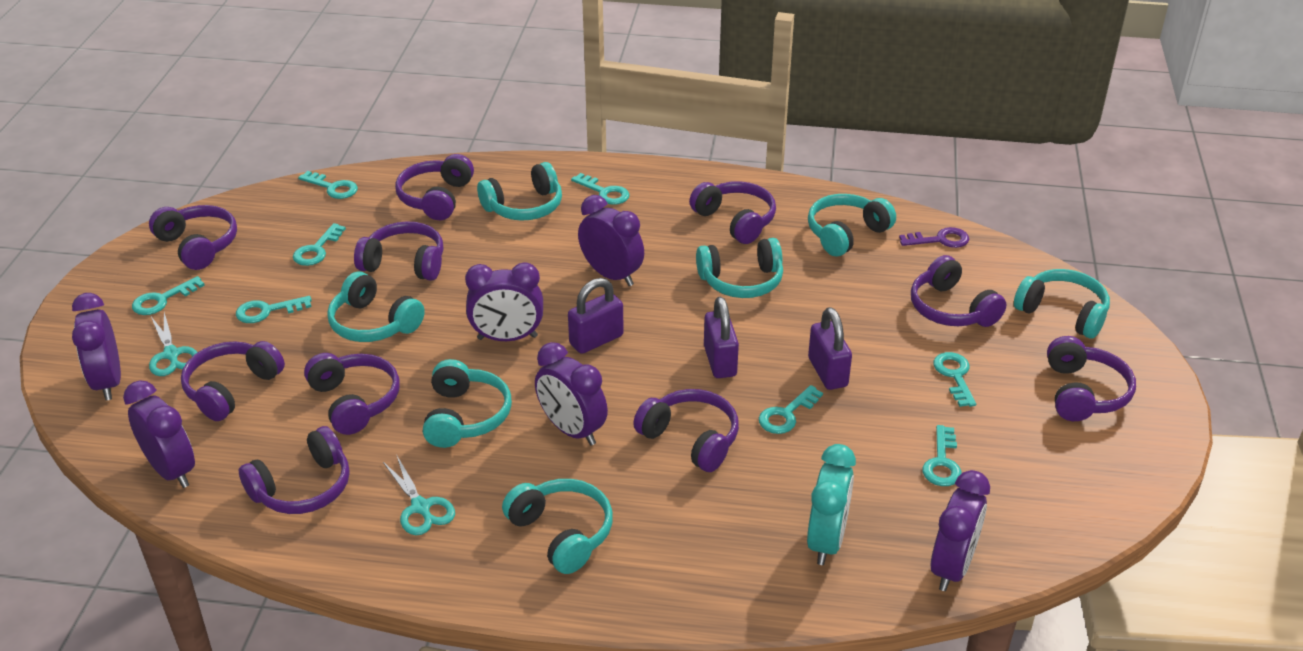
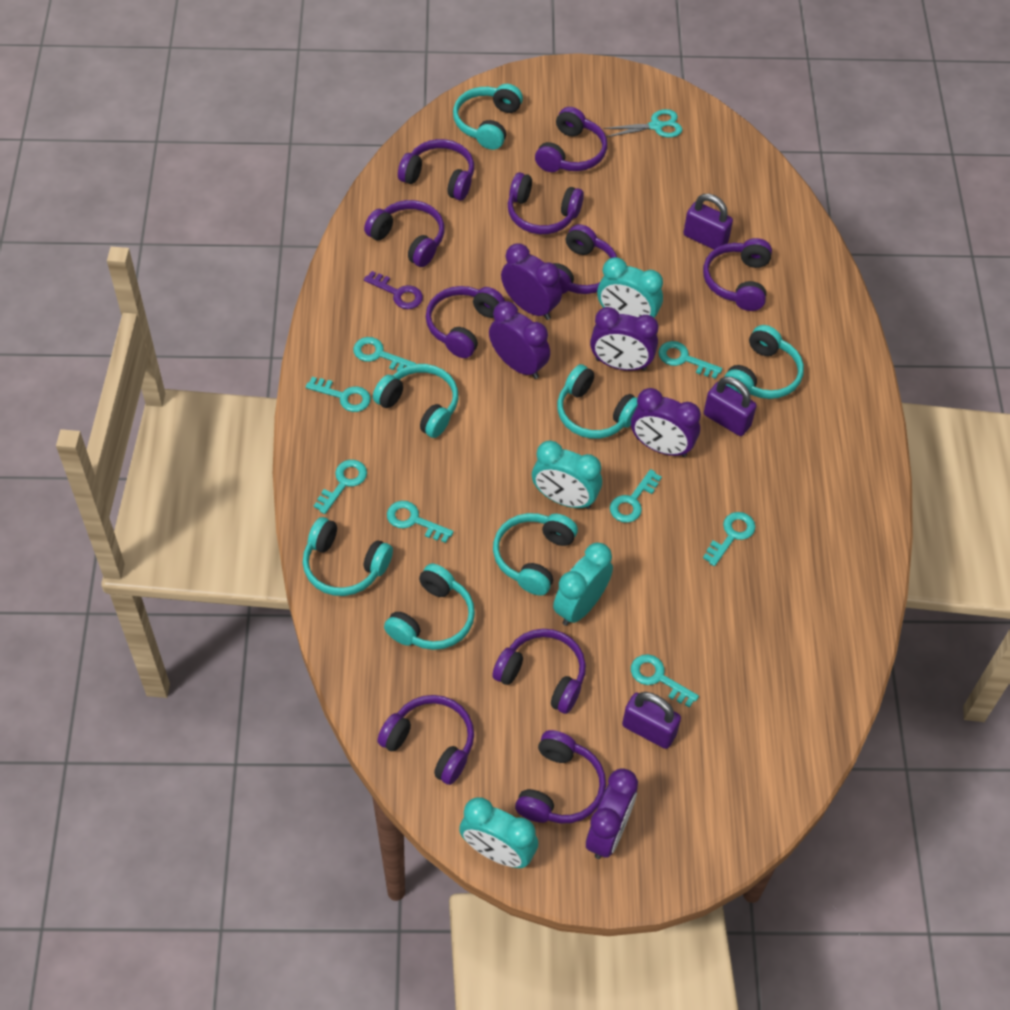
purple clock: 6 -> 5
turquoise clock: 1 -> 4
turquoise scissors: 2 -> 1

